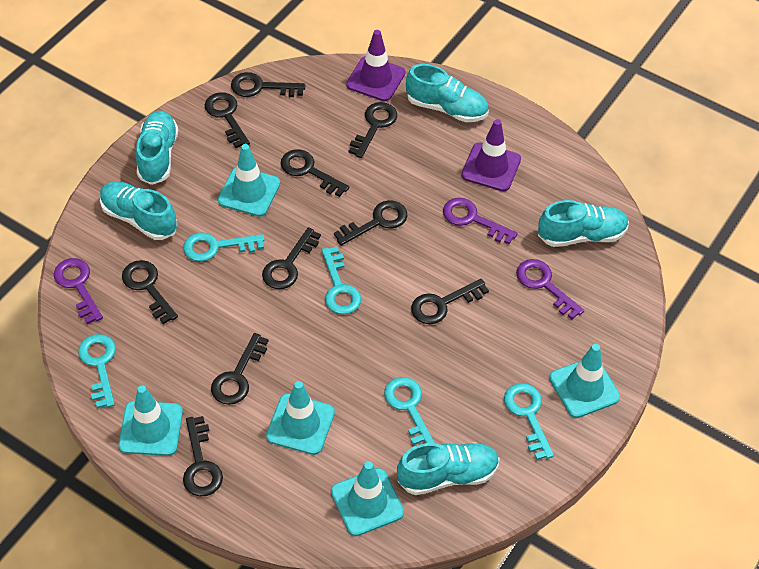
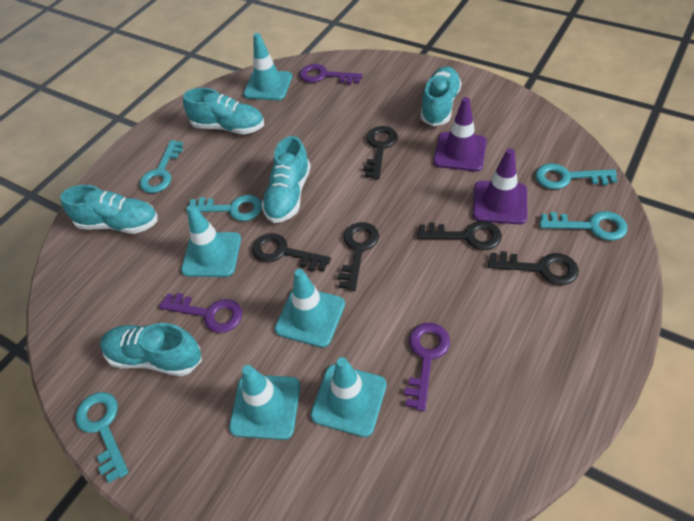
black key: 10 -> 5

